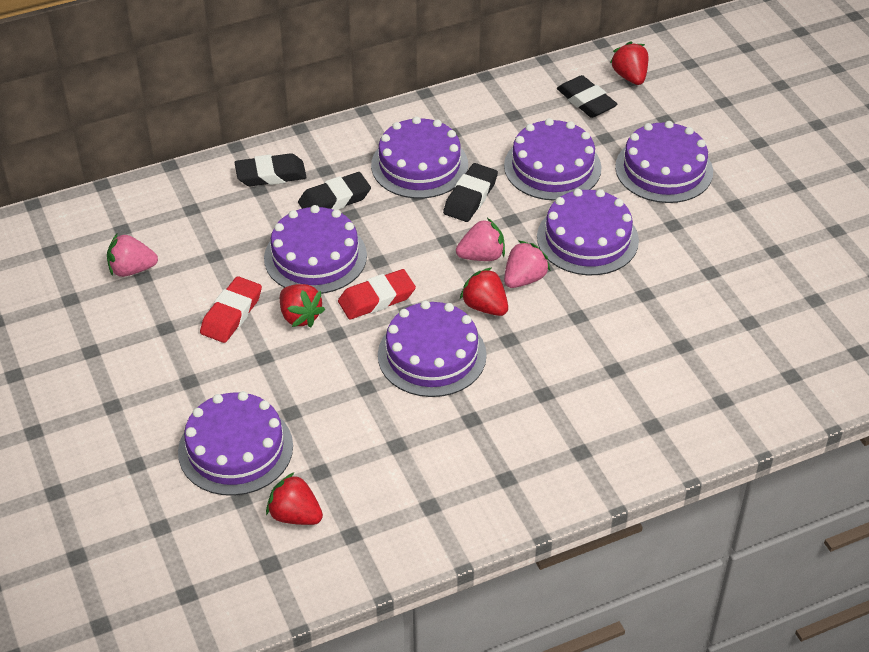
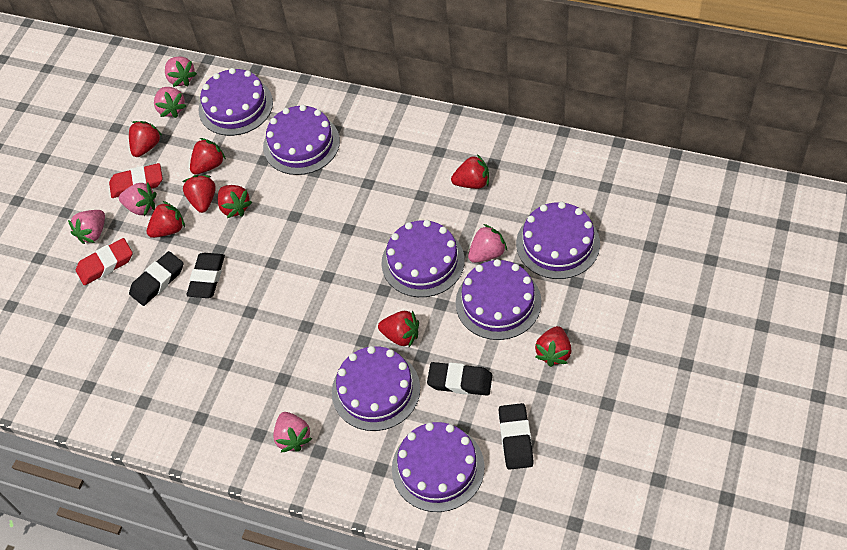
pink strawberry: 3 -> 6
red strawberry: 4 -> 8

